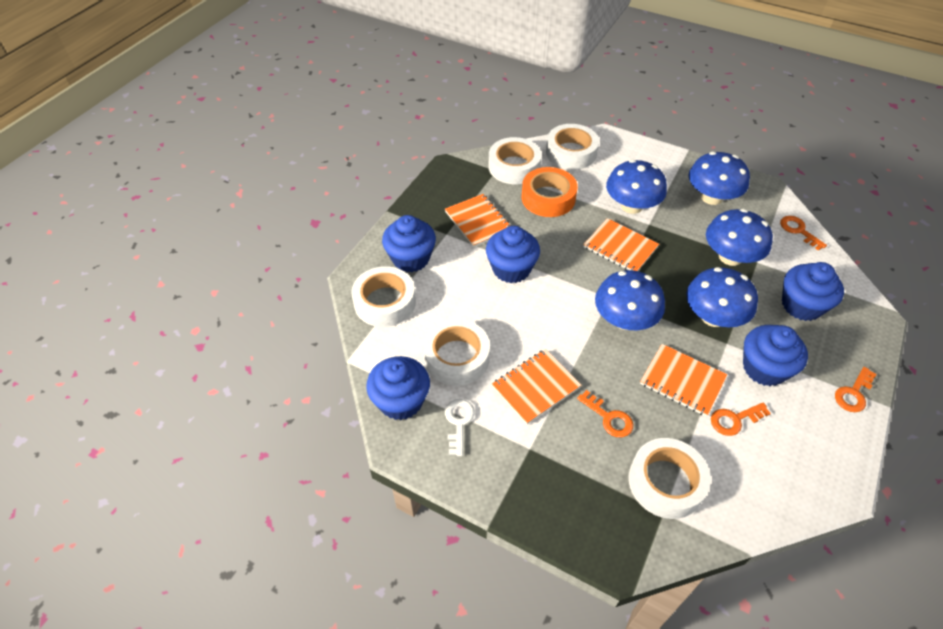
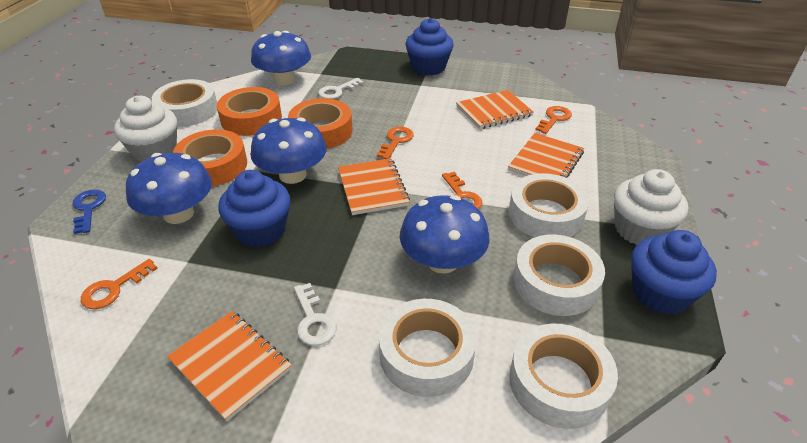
blue cupcake: 5 -> 3
blue key: 0 -> 1
blue mushroom: 5 -> 4
orange tape: 1 -> 3
white cupcake: 0 -> 2
white key: 1 -> 2

